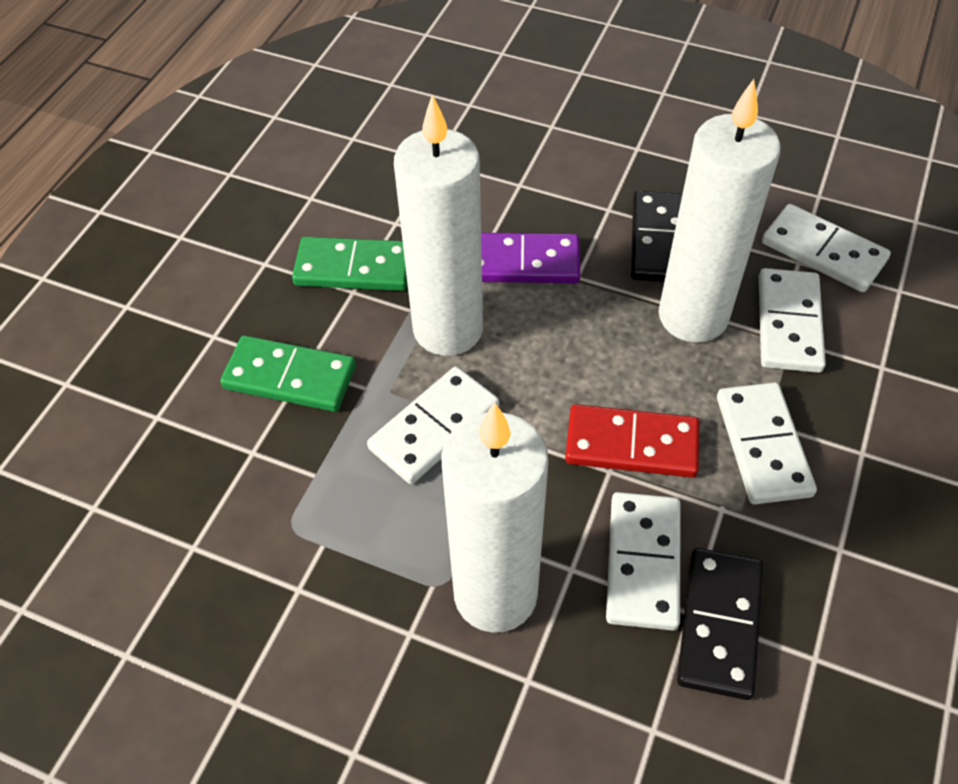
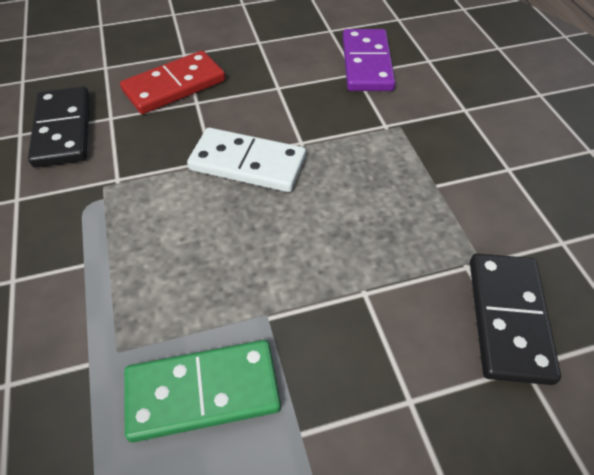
green domino: 2 -> 1
white candle: 3 -> 0
white domino: 5 -> 1

